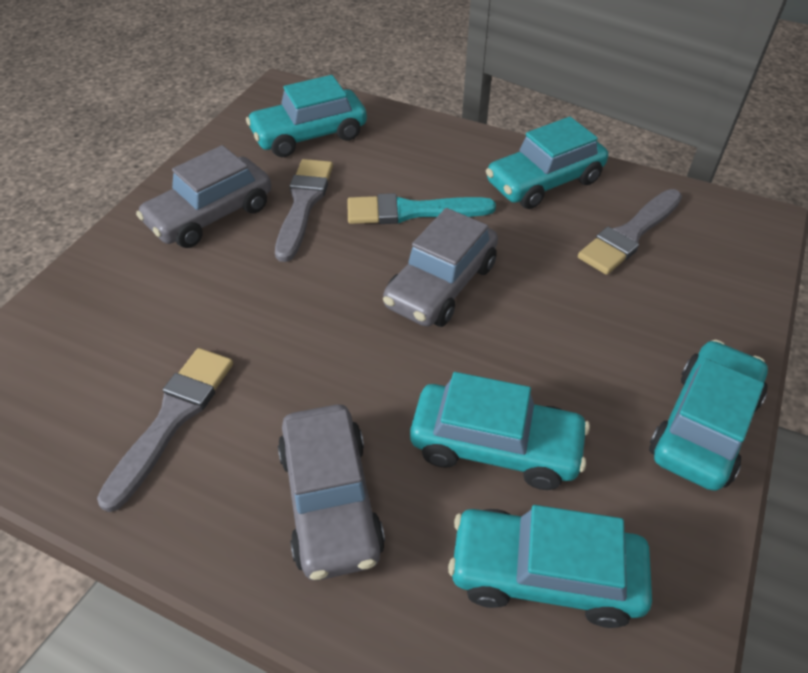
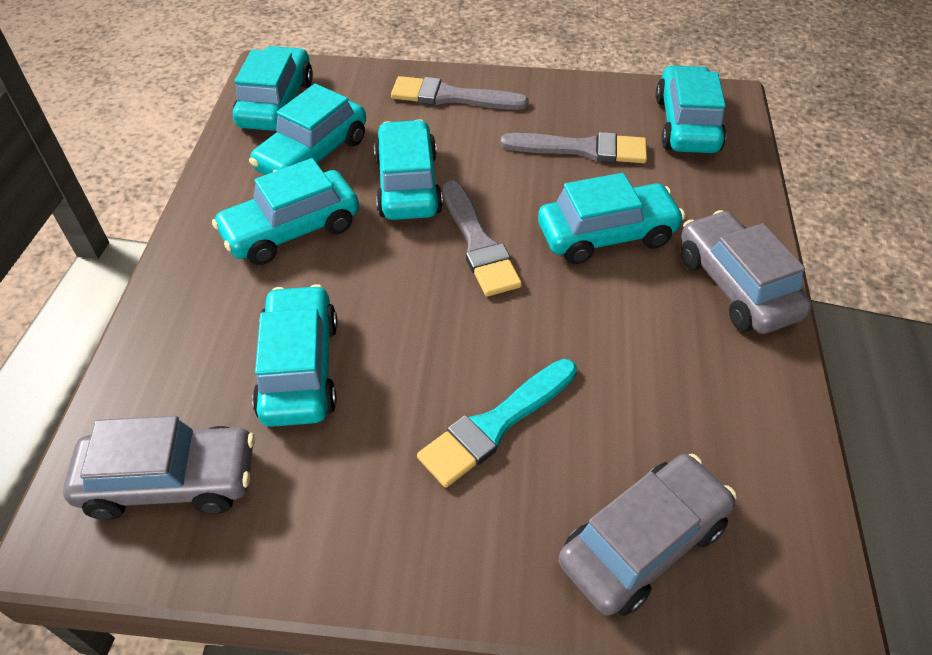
turquoise car: 5 -> 7

